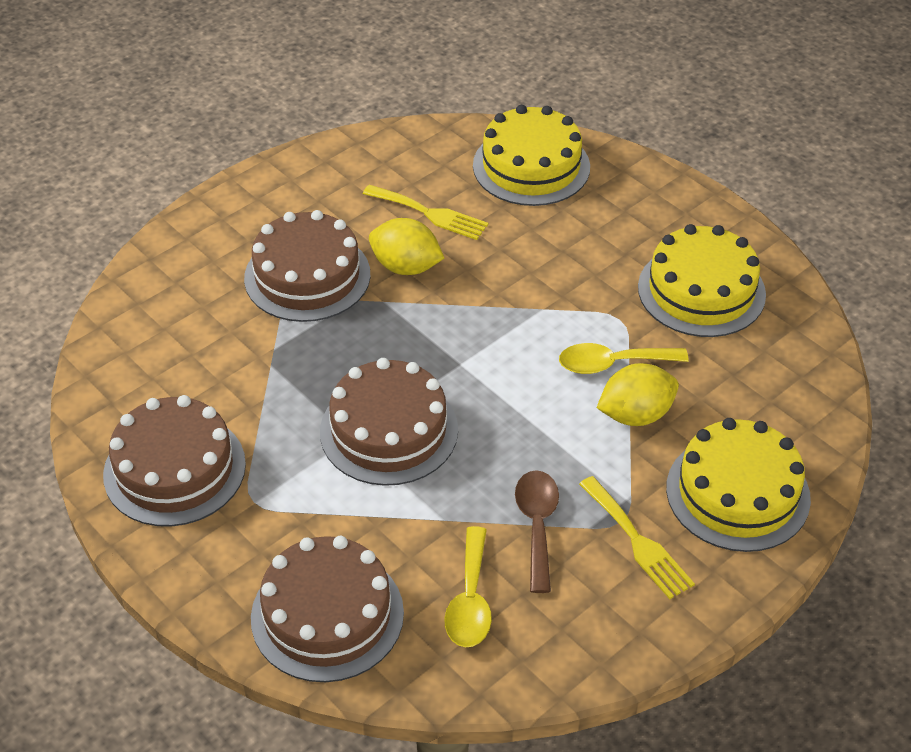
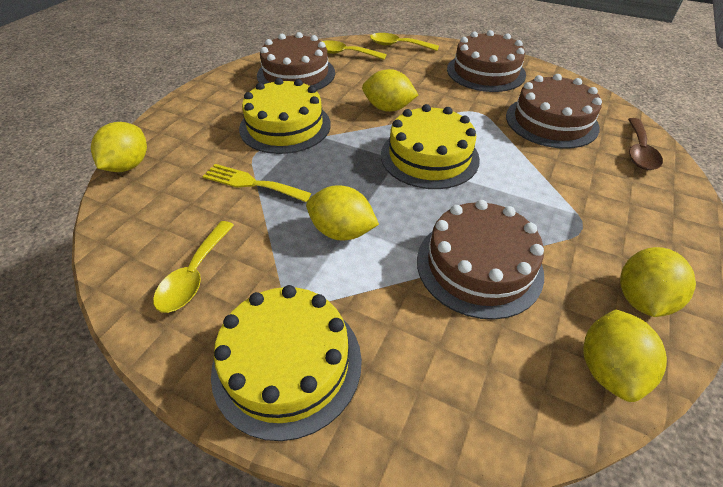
yellow fork: 2 -> 1
yellow lemon: 2 -> 5
yellow spoon: 2 -> 3

